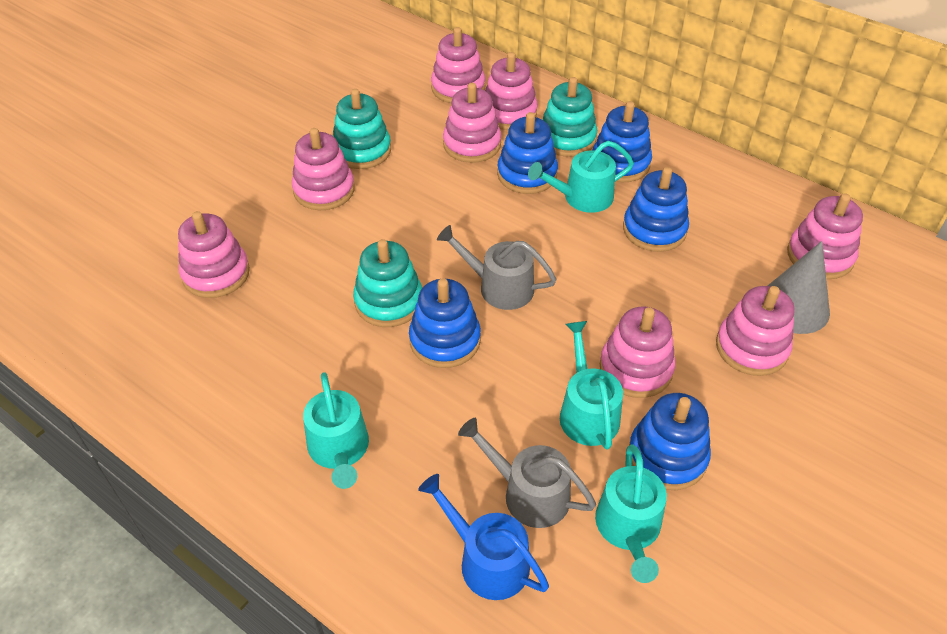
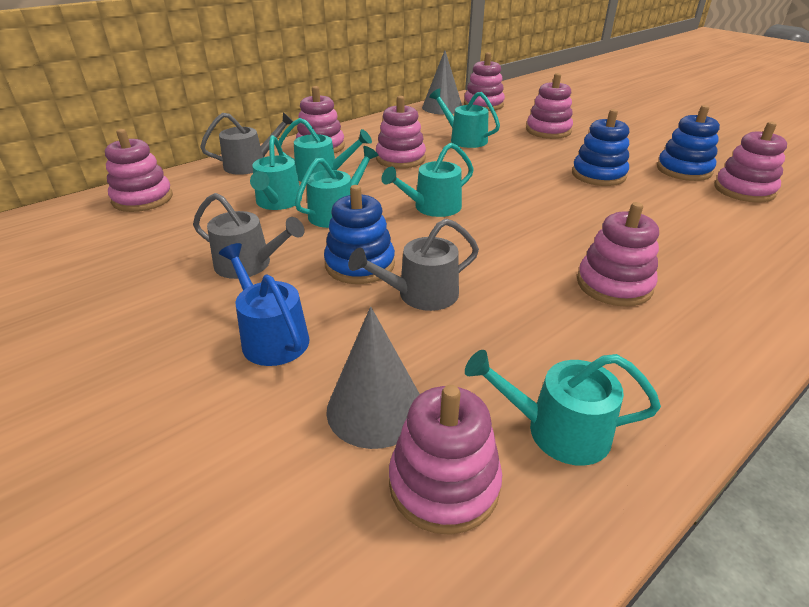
blue stacking toy: 5 -> 3
grey cone: 1 -> 2
grey watering can: 2 -> 3
turquoise stacking toy: 3 -> 0
turquoise watering can: 4 -> 6

